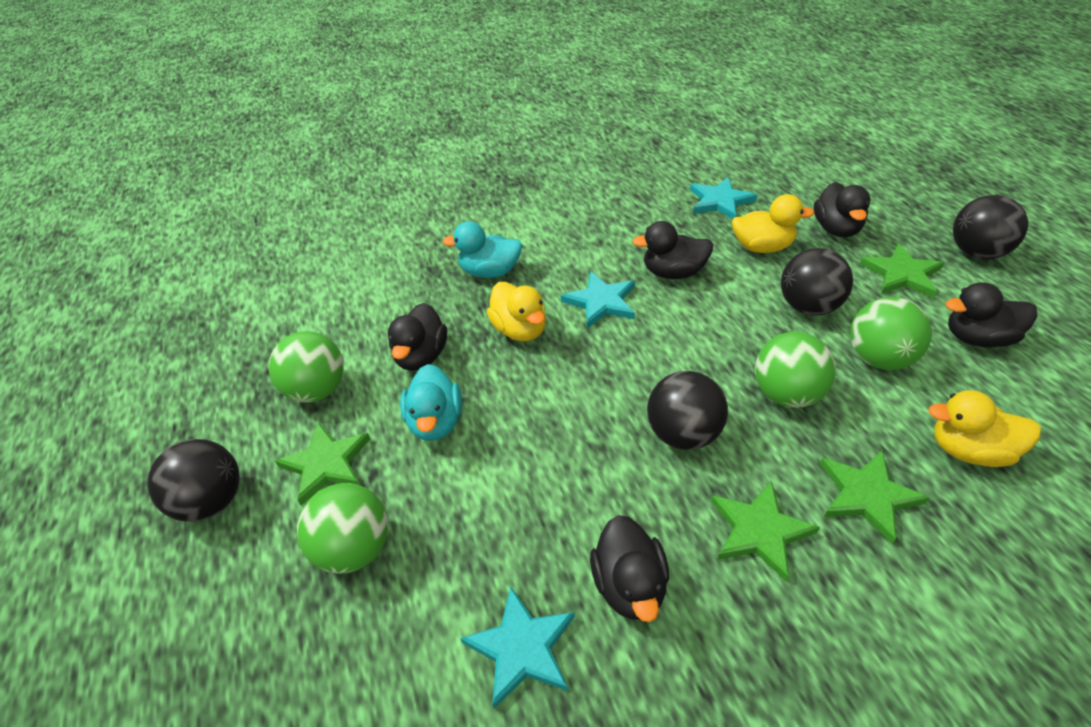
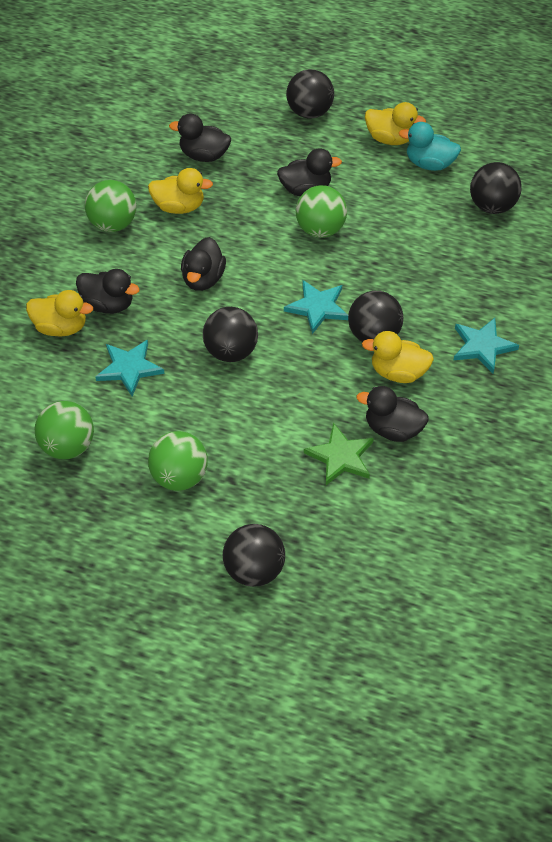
black ball: 4 -> 5
green star: 4 -> 1
turquoise duck: 2 -> 1
yellow duck: 3 -> 4

